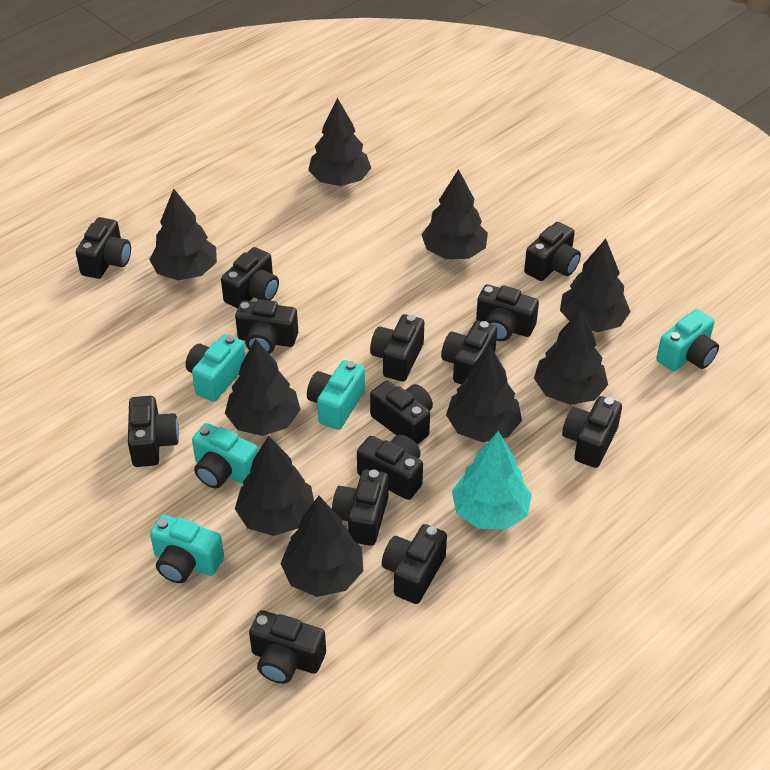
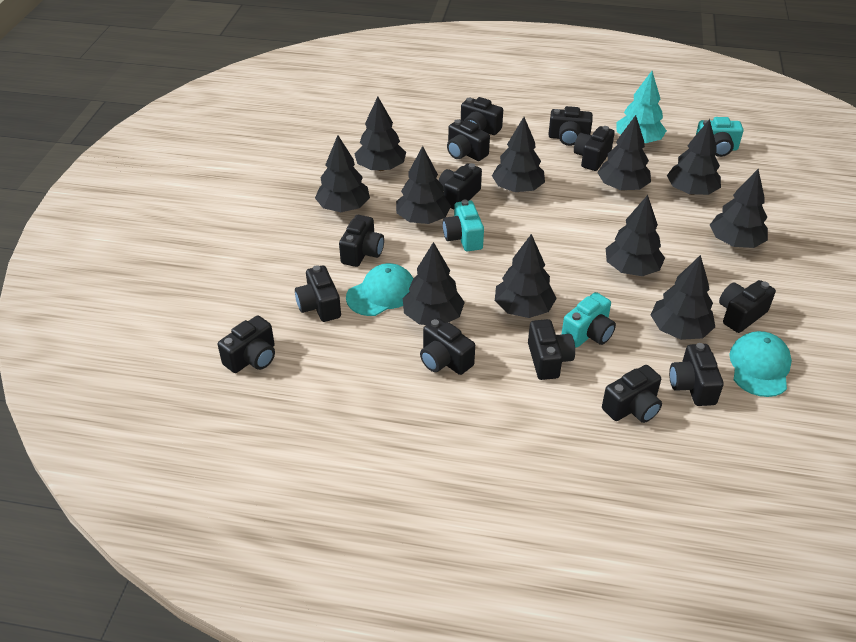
black camera: 14 -> 13
black tree: 9 -> 11
turquoise camera: 5 -> 3
turquoise cap: 0 -> 2

